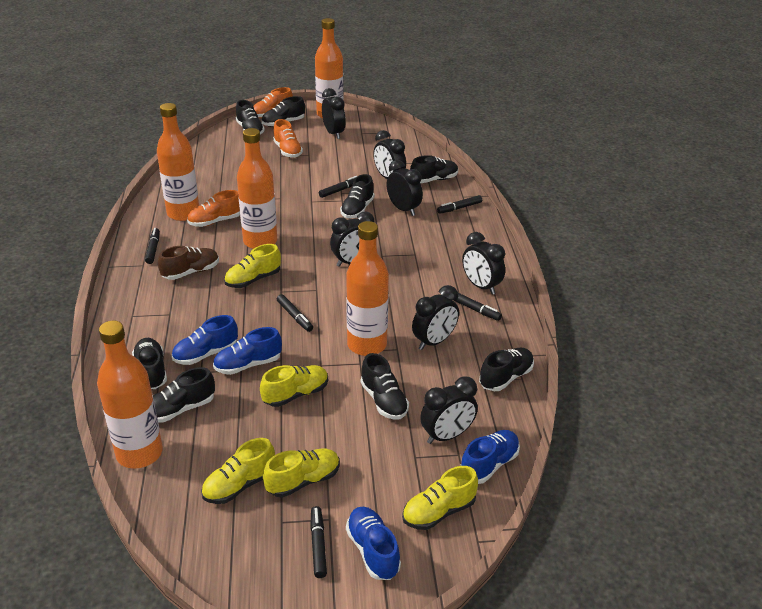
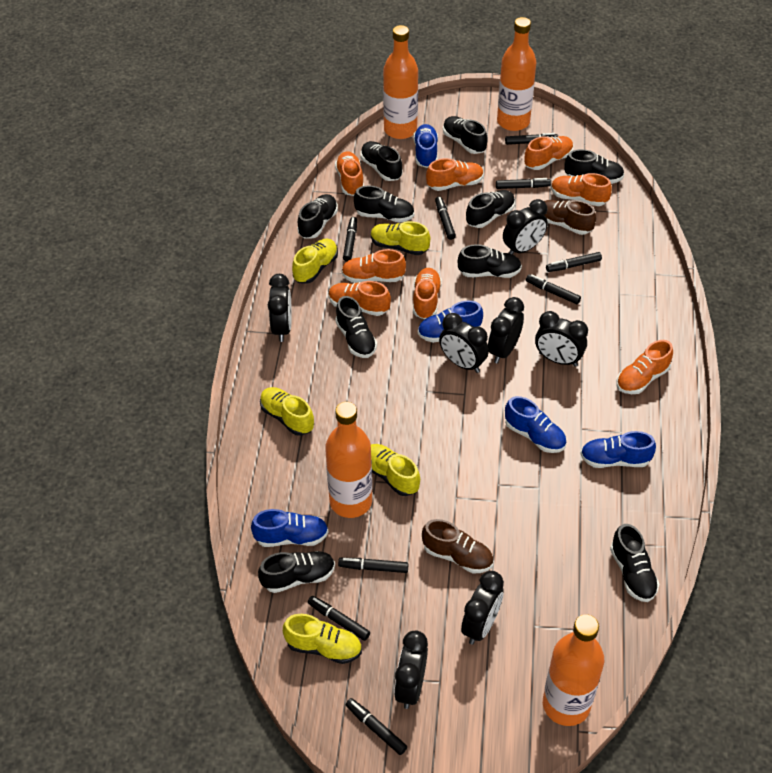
black marker: 6 -> 9
black shoe: 8 -> 10
blue shoe: 4 -> 5
brown shoe: 1 -> 2
orange bottle: 5 -> 4
orange shoe: 3 -> 8

